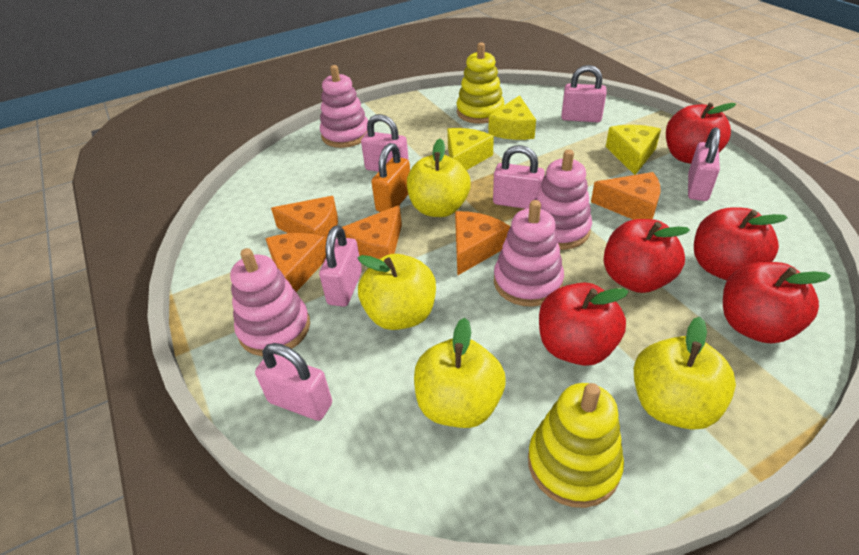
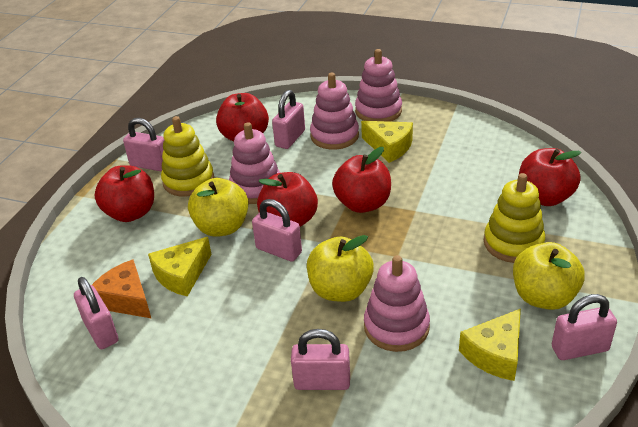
orange cheese: 5 -> 1
orange padlock: 1 -> 0
yellow apple: 4 -> 3

